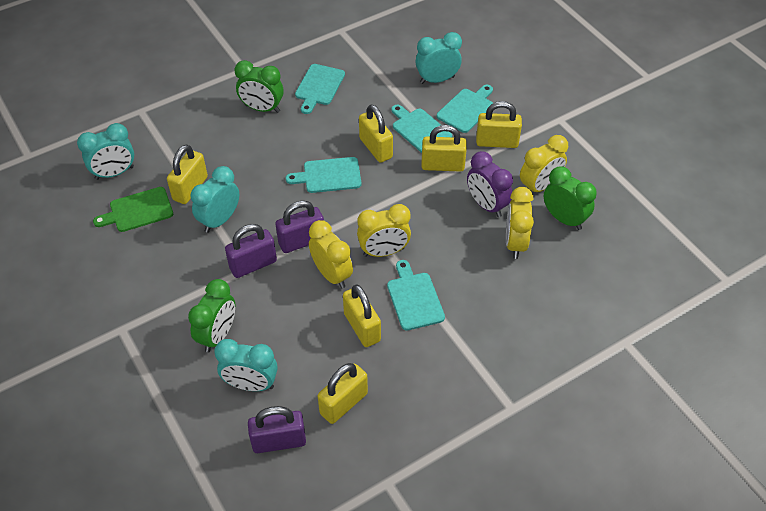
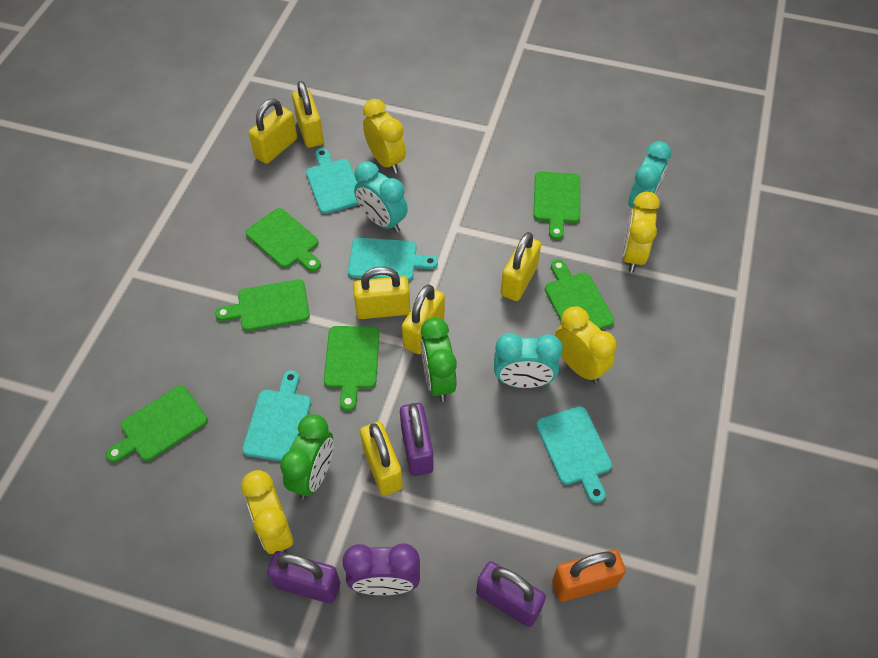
green clock: 3 -> 2
green cutting board: 1 -> 6
orange padlock: 0 -> 1
turquoise clock: 4 -> 3
turquoise cutting board: 5 -> 4

